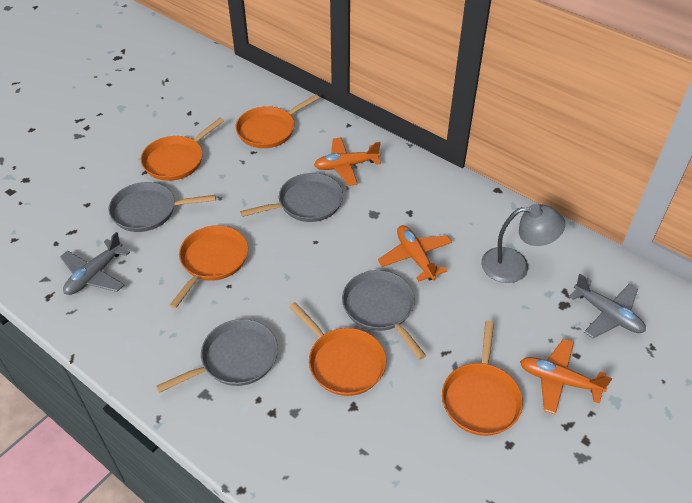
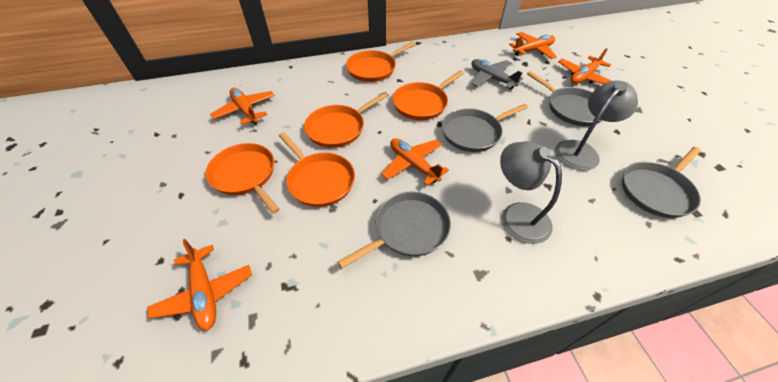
grey lamp: 1 -> 2
grey plane: 2 -> 1
orange plane: 3 -> 5

